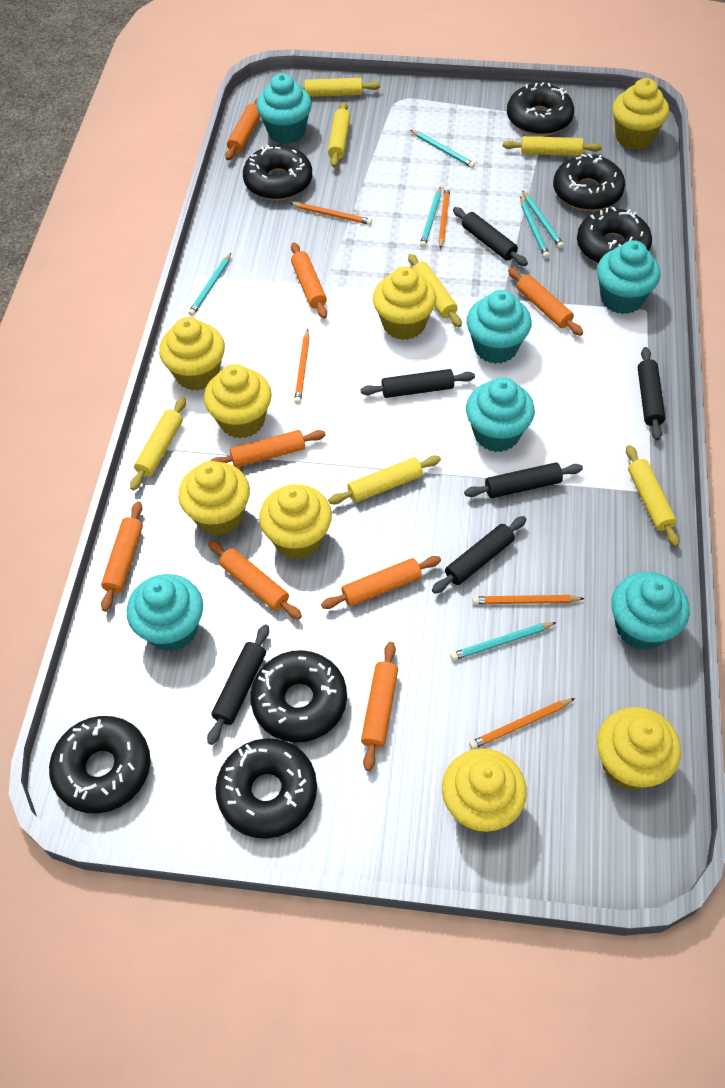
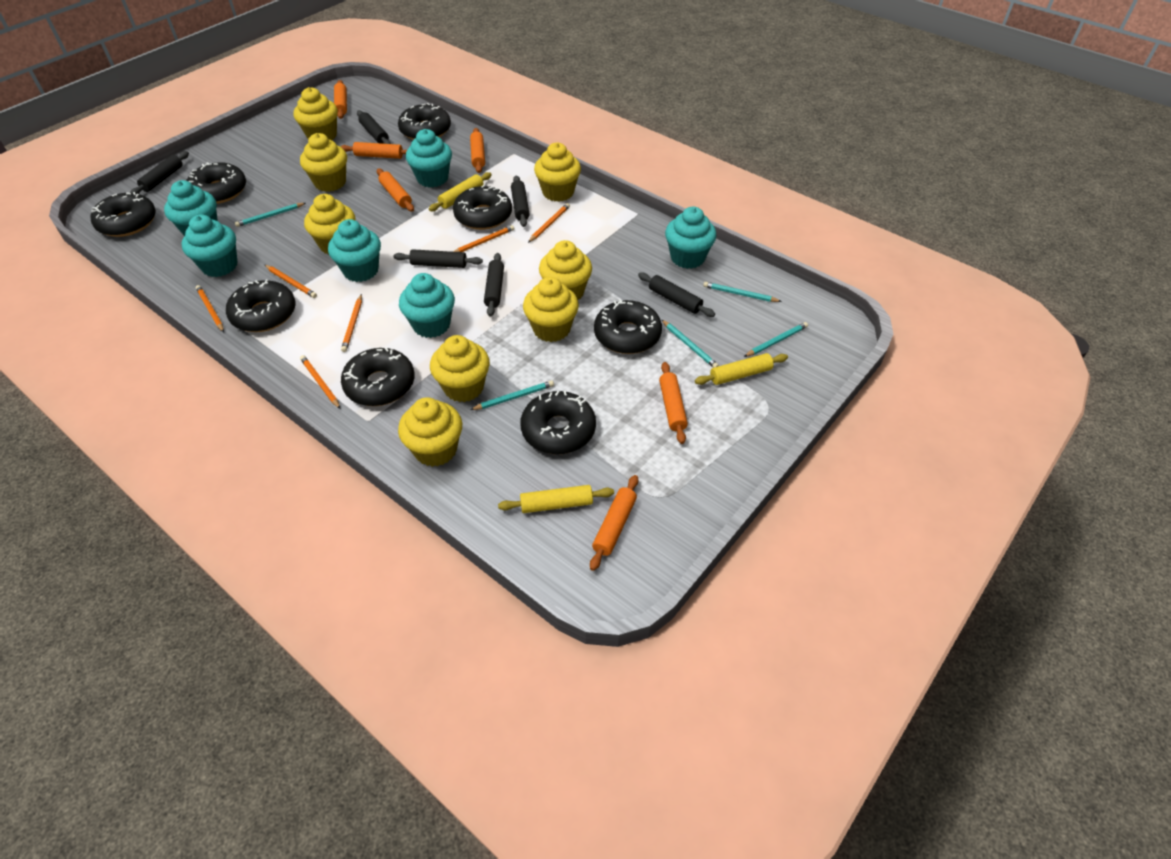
black donut: 7 -> 8
orange pencil: 5 -> 6
orange rolling pin: 8 -> 6
turquoise pencil: 6 -> 5
yellow rolling pin: 7 -> 3

